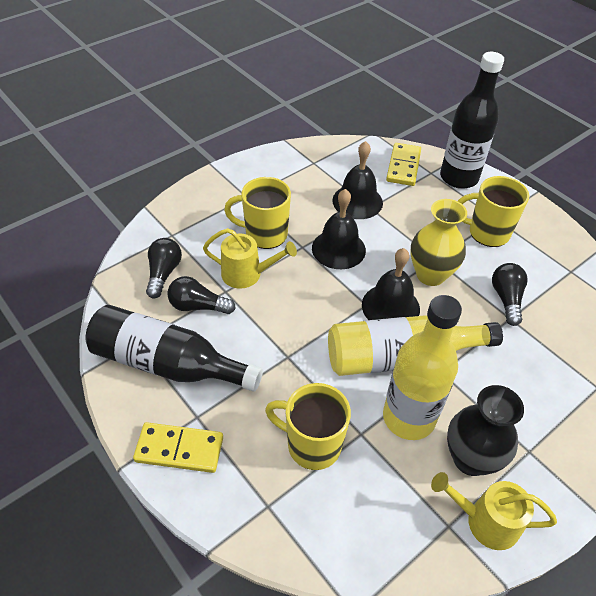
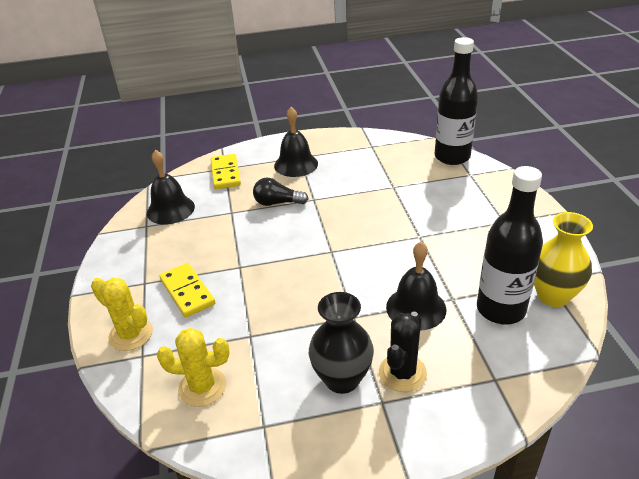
black cactus: 0 -> 1
black light bulb: 3 -> 1
yellow bottle: 2 -> 0
yellow cactus: 0 -> 2
yellow mug: 3 -> 0
yellow watering can: 2 -> 0

